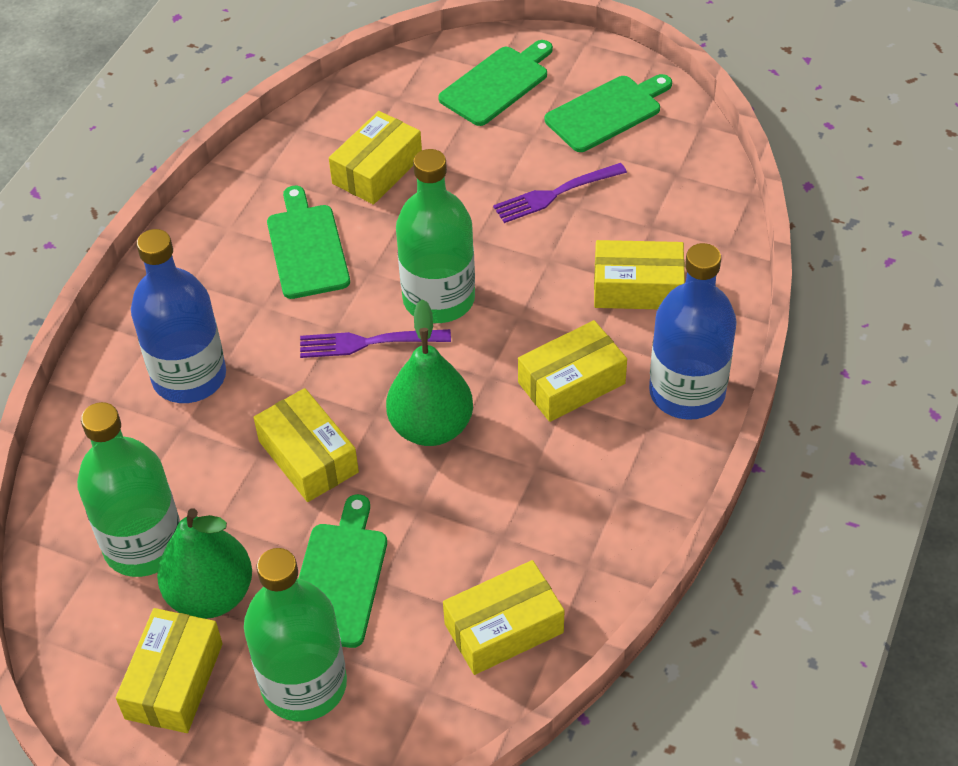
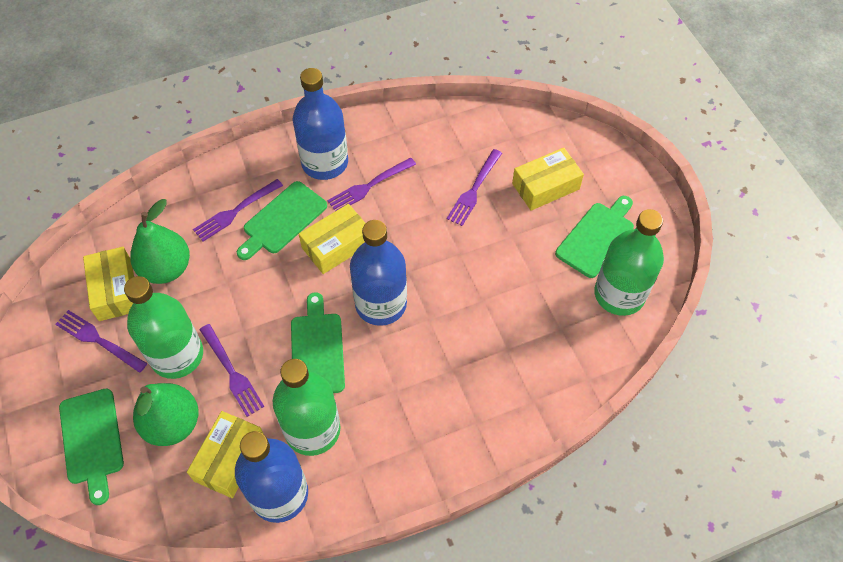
blue bottle: 2 -> 3
purple fork: 2 -> 5
yellow box: 6 -> 4

